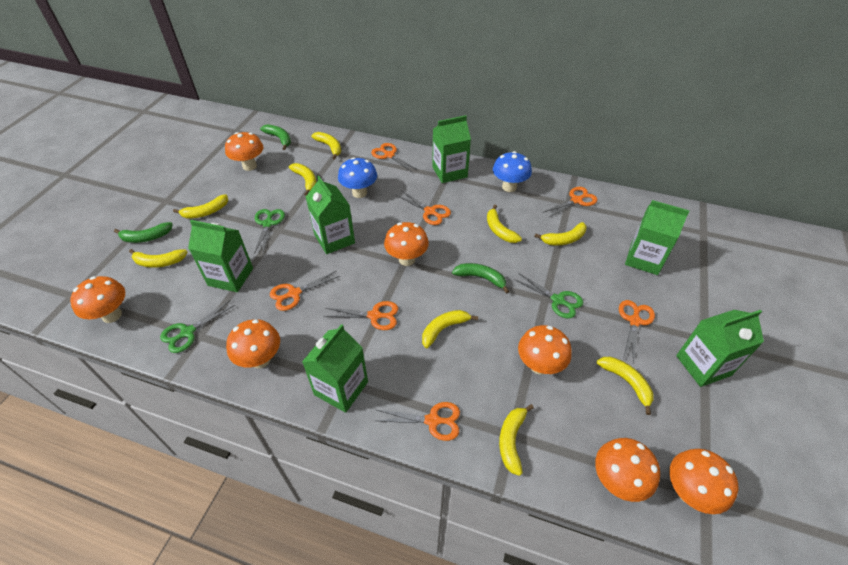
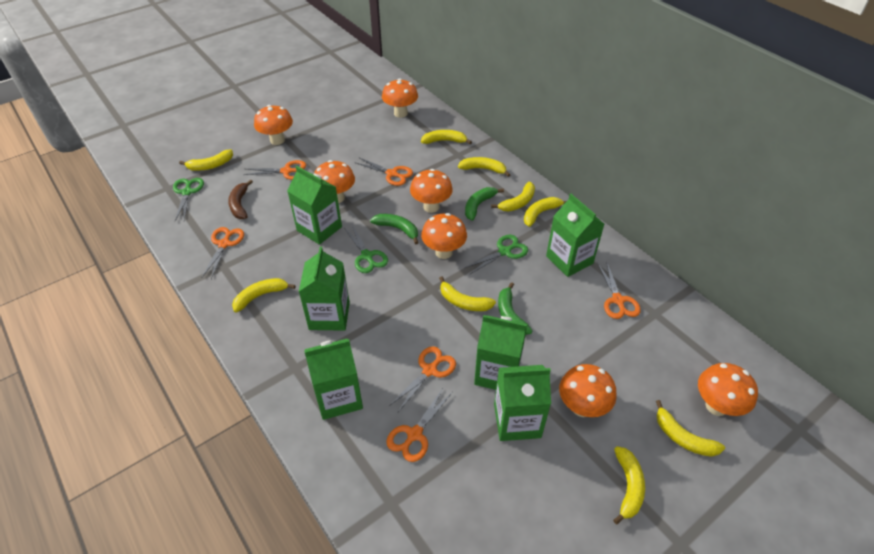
blue mushroom: 2 -> 0
brown banana: 0 -> 1
orange scissors: 7 -> 6

